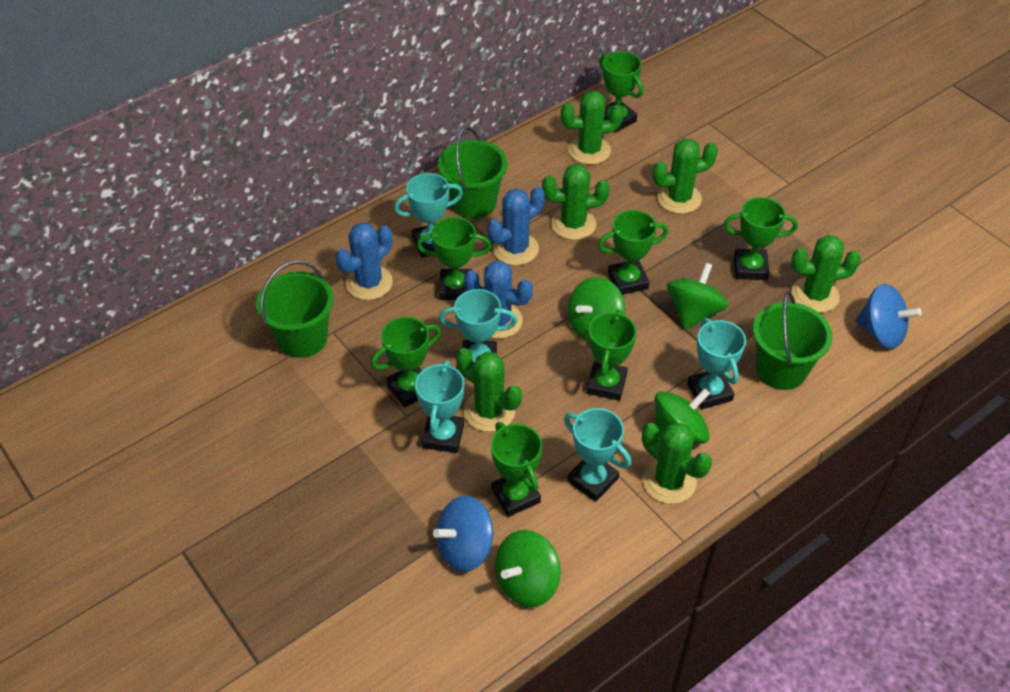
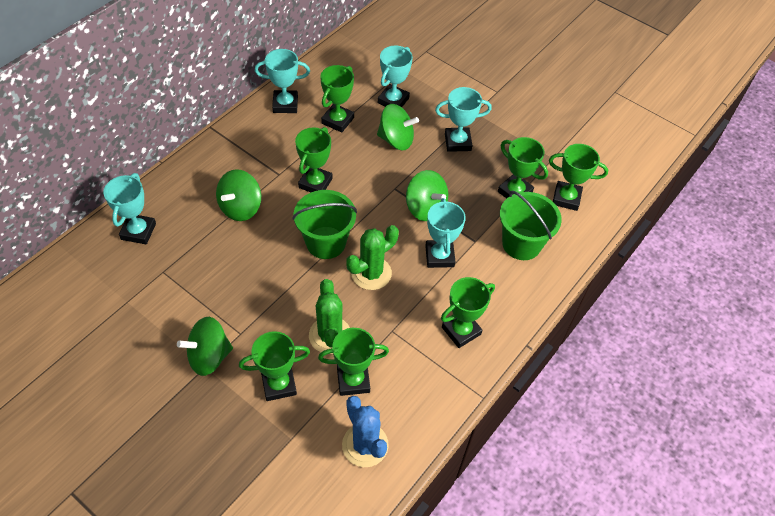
blue cactus: 3 -> 1
blue spinning top: 2 -> 0
green bucket: 3 -> 2
green cactus: 6 -> 2

